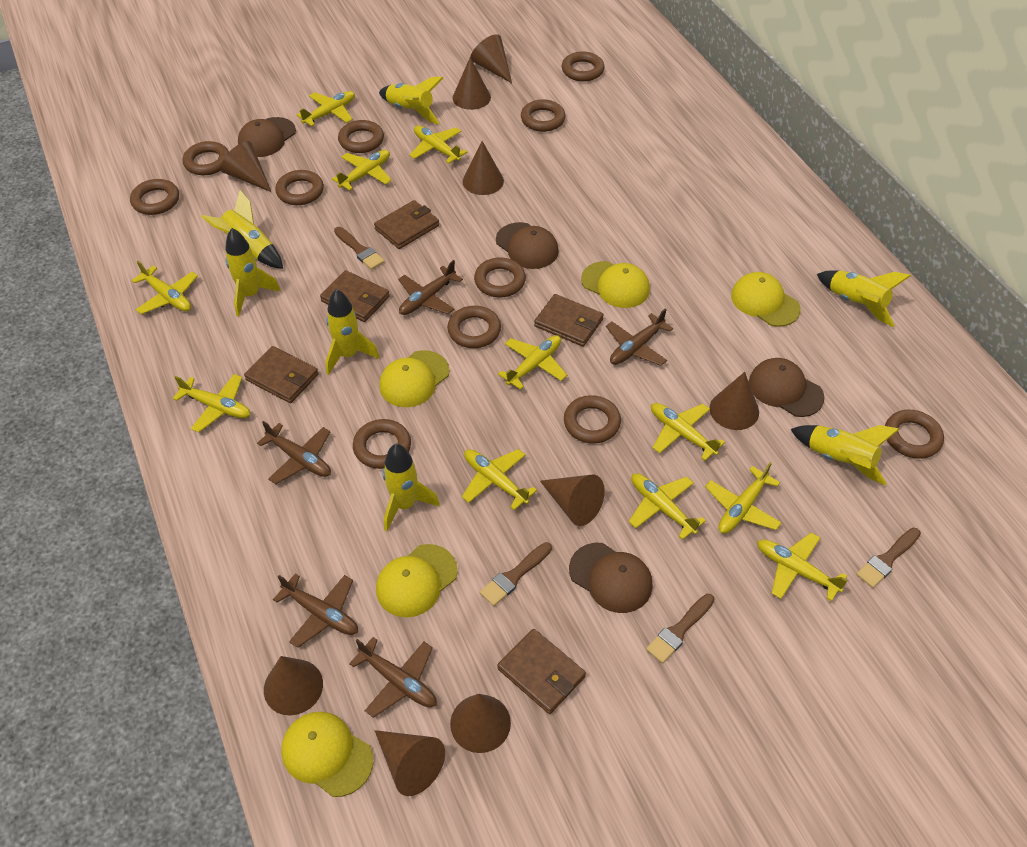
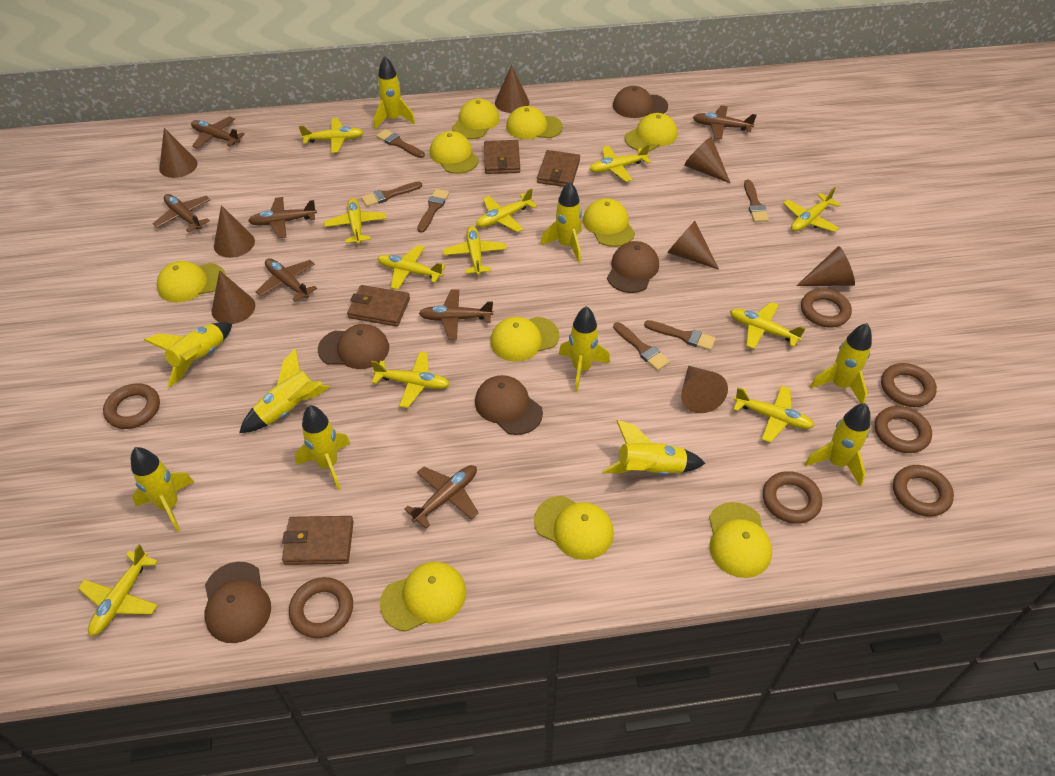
brown brush: 4 -> 6
brown cap: 4 -> 5
brown cone: 9 -> 8
brown plane: 5 -> 7
brown ring: 11 -> 7
brown wallet: 5 -> 4
yellow cap: 5 -> 10
yellow rocket: 7 -> 10

